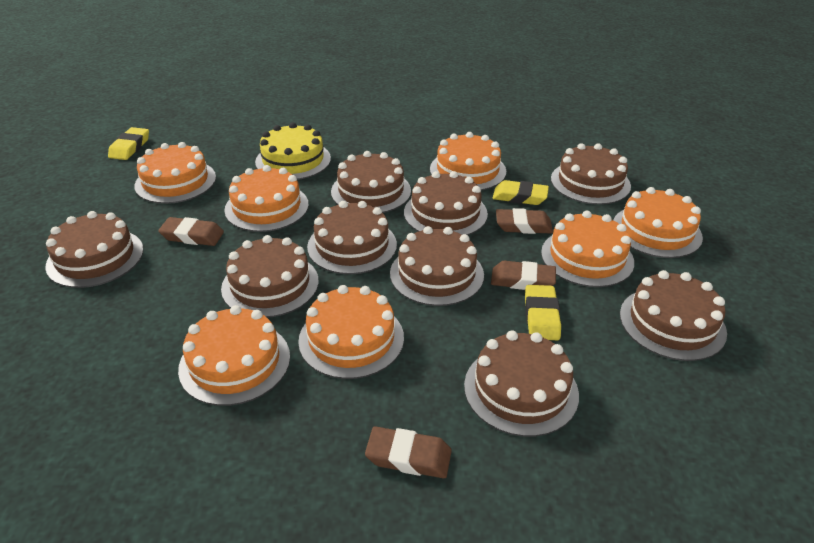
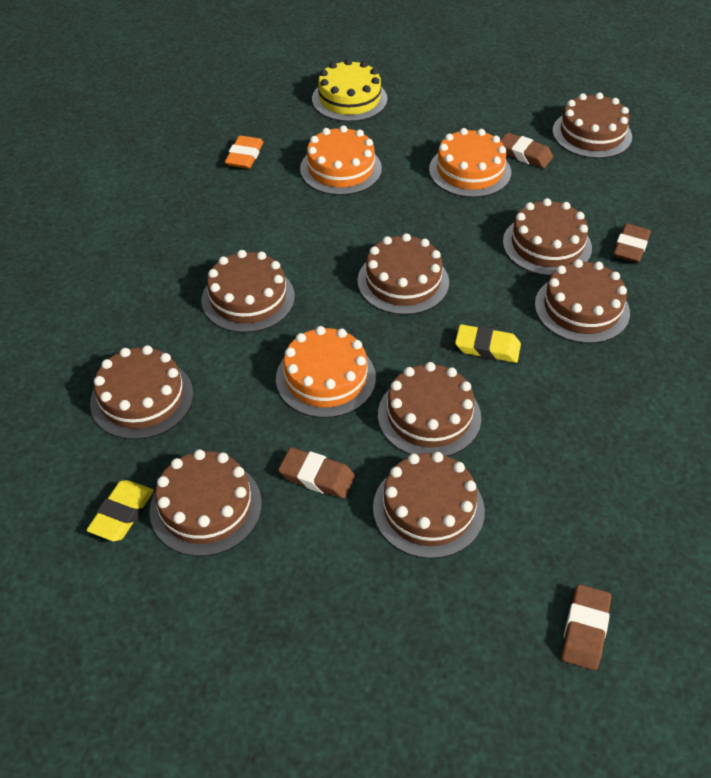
orange cake: 7 -> 3
orange eraser: 0 -> 1
yellow eraser: 3 -> 2

